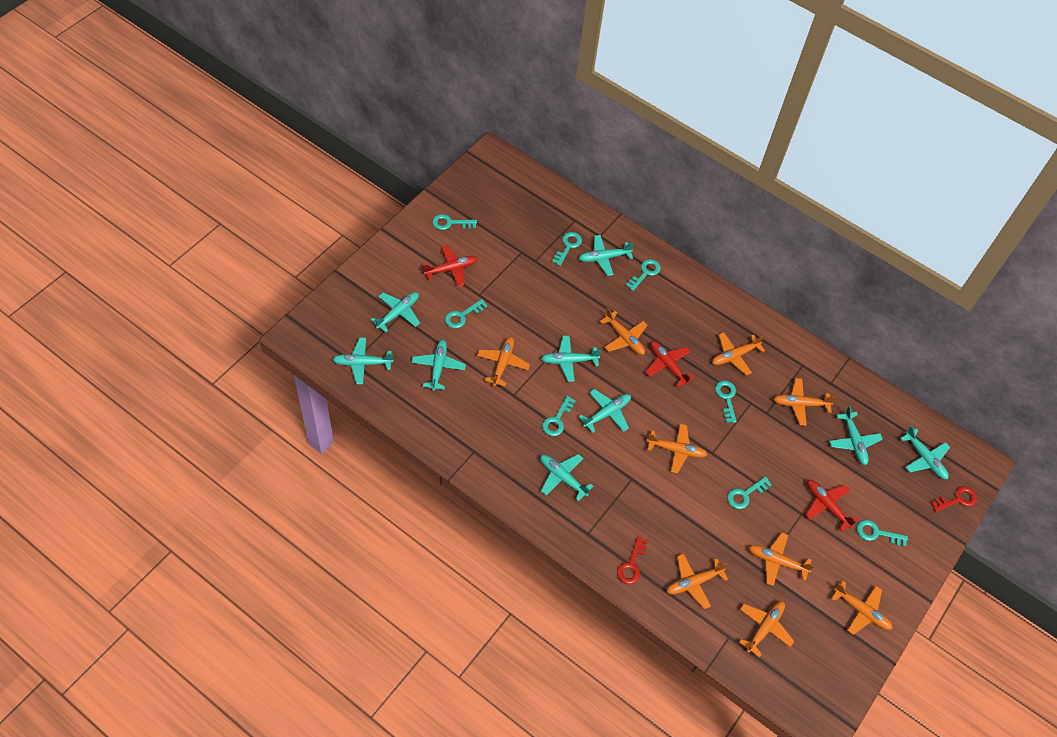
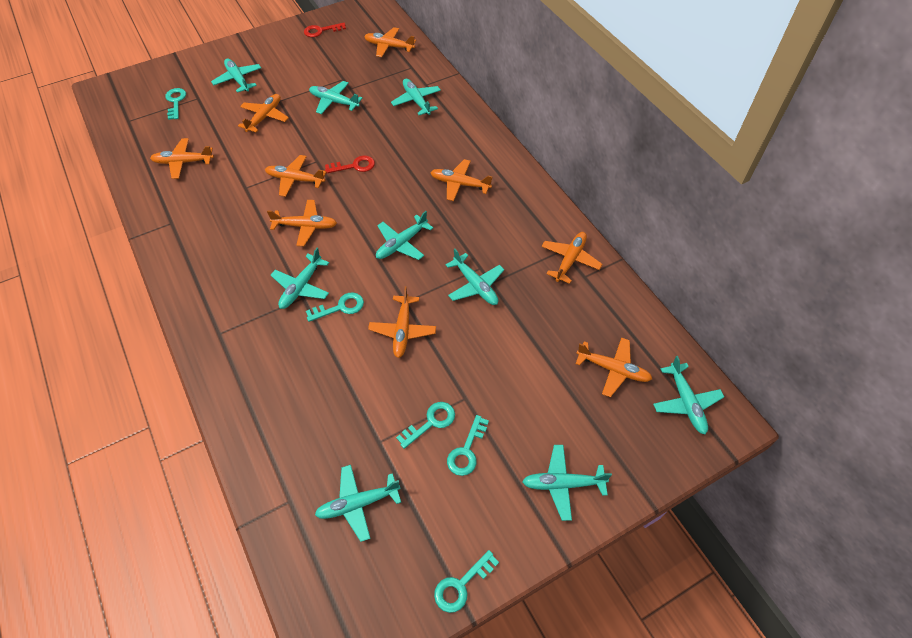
red plane: 3 -> 0
turquoise key: 8 -> 5

